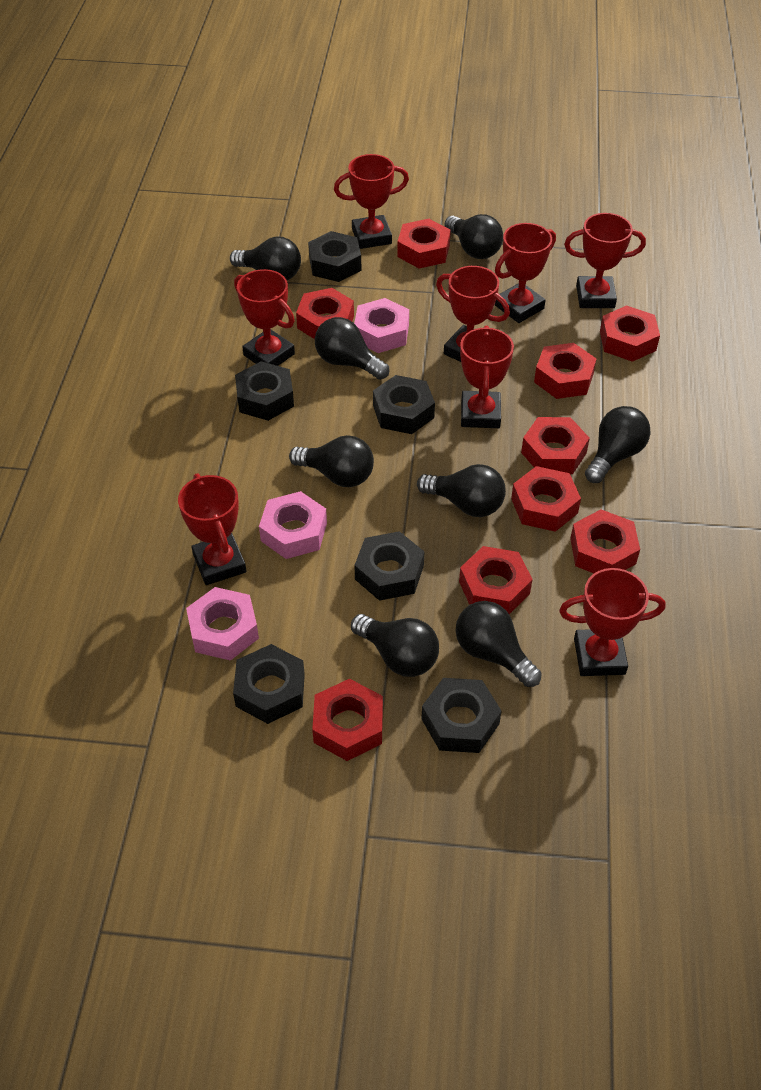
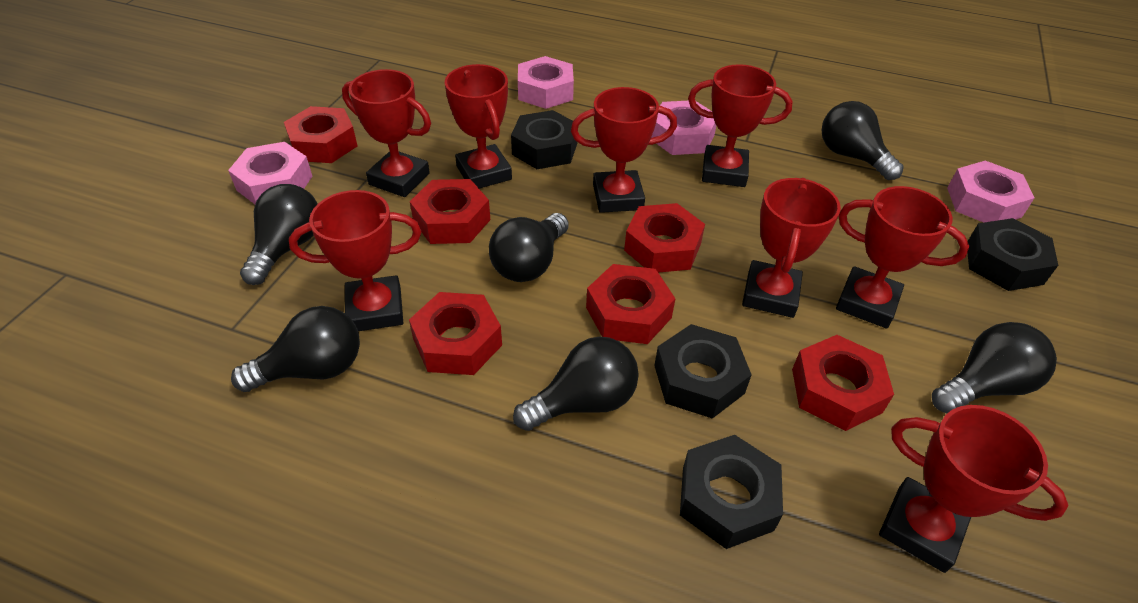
black light bulb: 8 -> 6
black nut: 6 -> 4
pink nut: 3 -> 4
red nut: 9 -> 6

